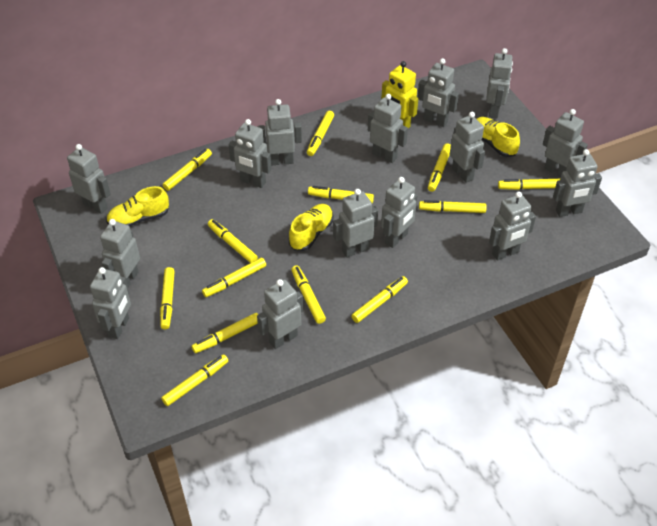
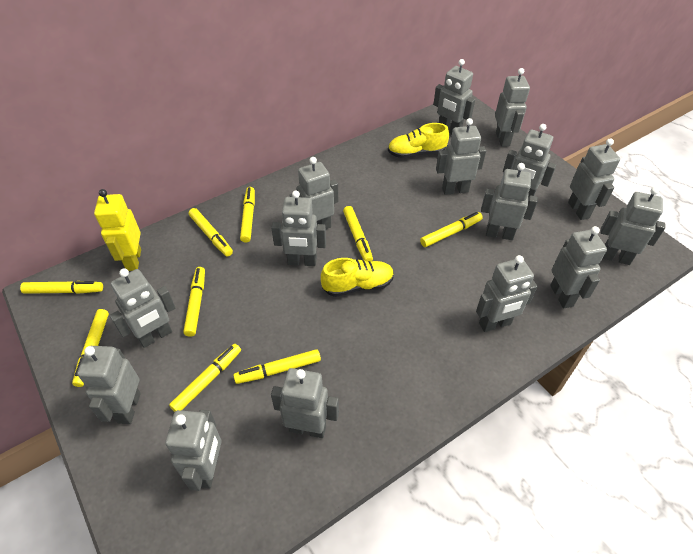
yellow marker: 13 -> 9
yellow shoe: 3 -> 2

